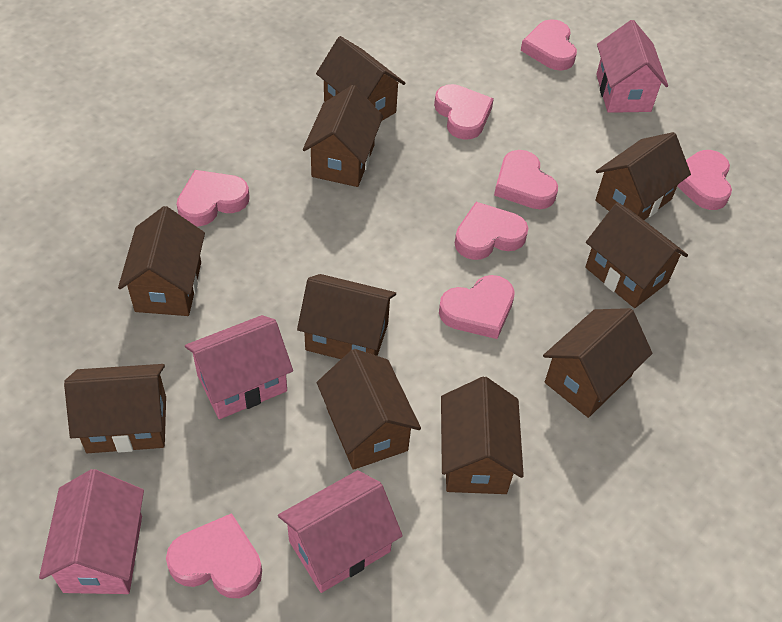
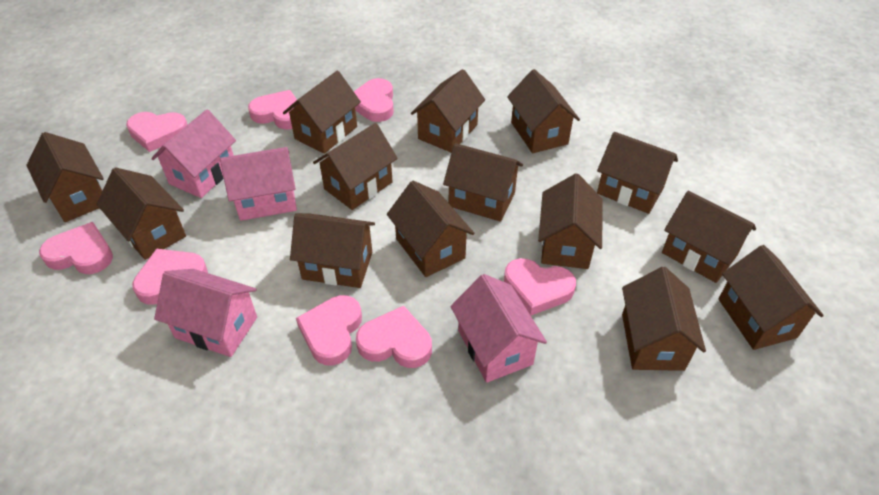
brown house: 10 -> 14

